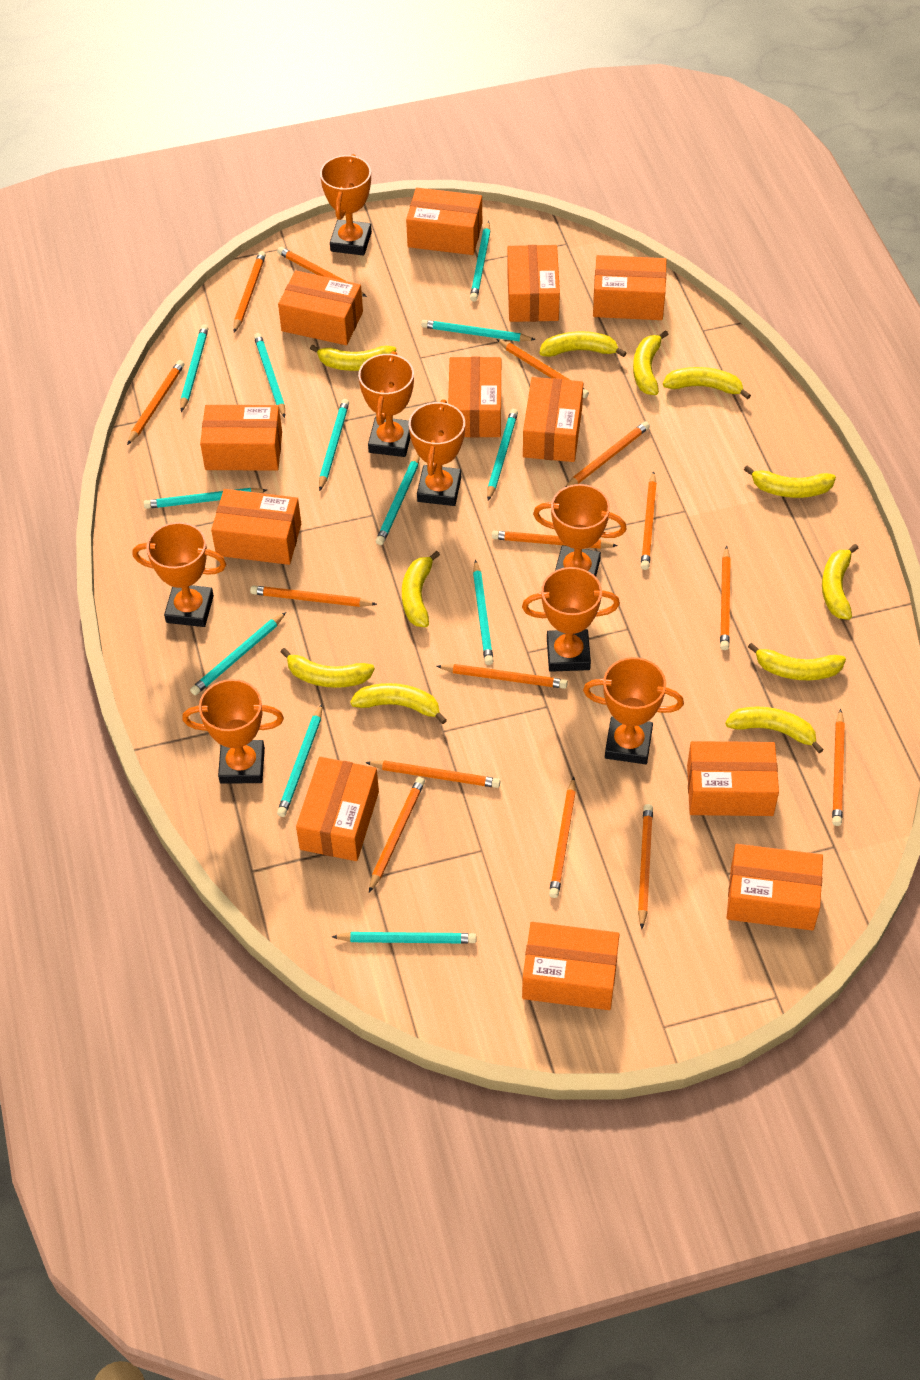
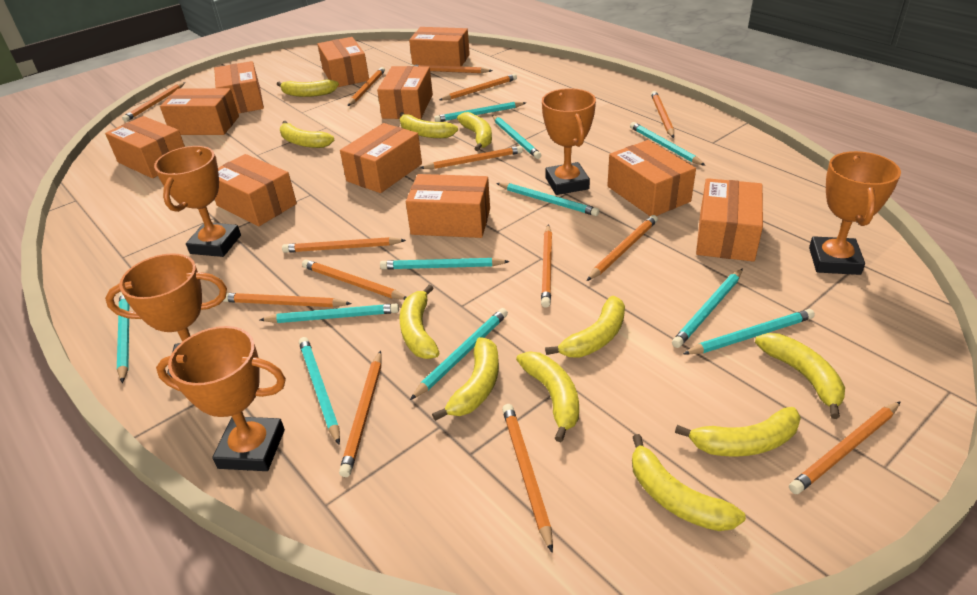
orange box: 12 -> 11
orange pencil: 15 -> 14
orange trophy: 8 -> 5
turquoise pencil: 12 -> 11

